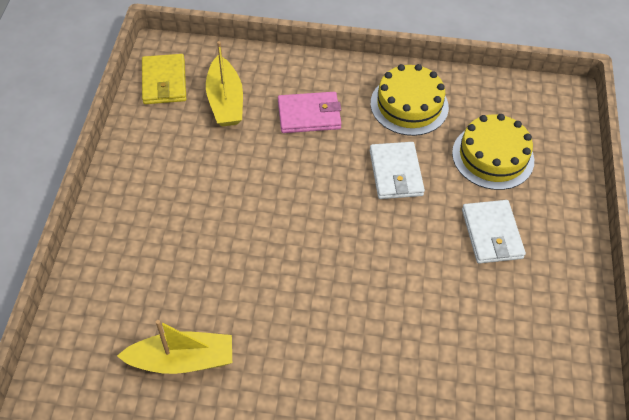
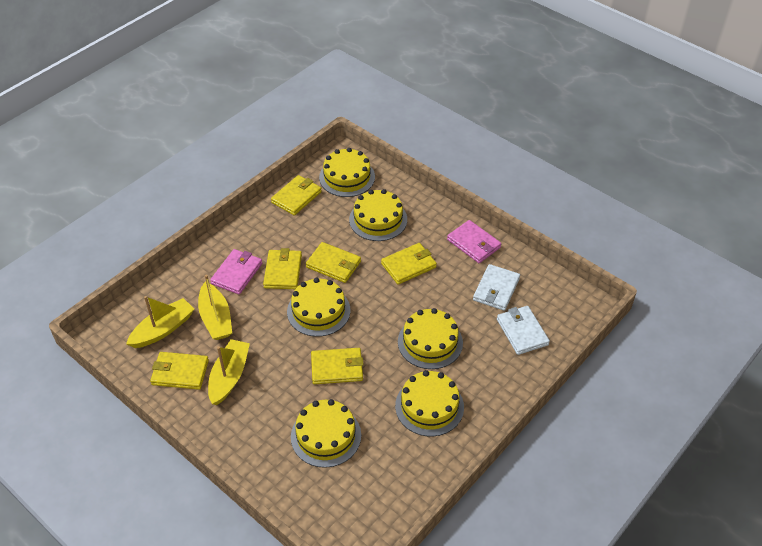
pink wallet: 1 -> 2
yellow boat: 2 -> 3
yellow cake: 2 -> 6
yellow wallet: 1 -> 6

